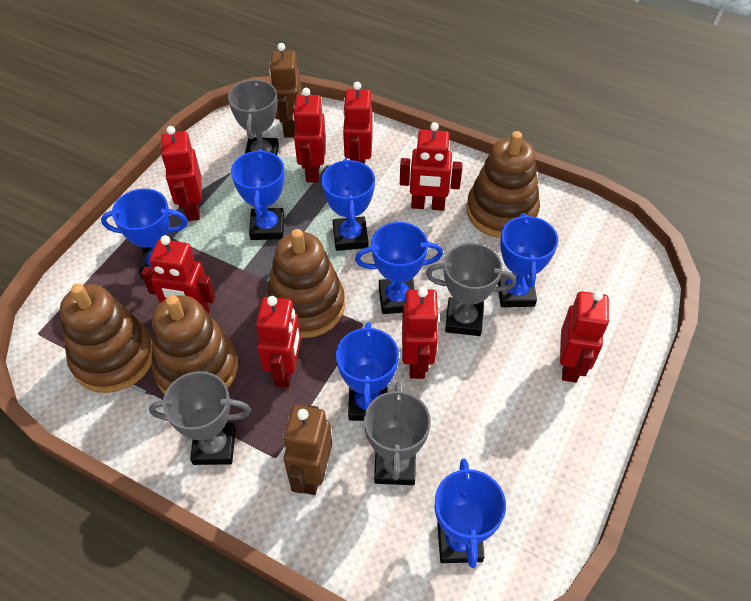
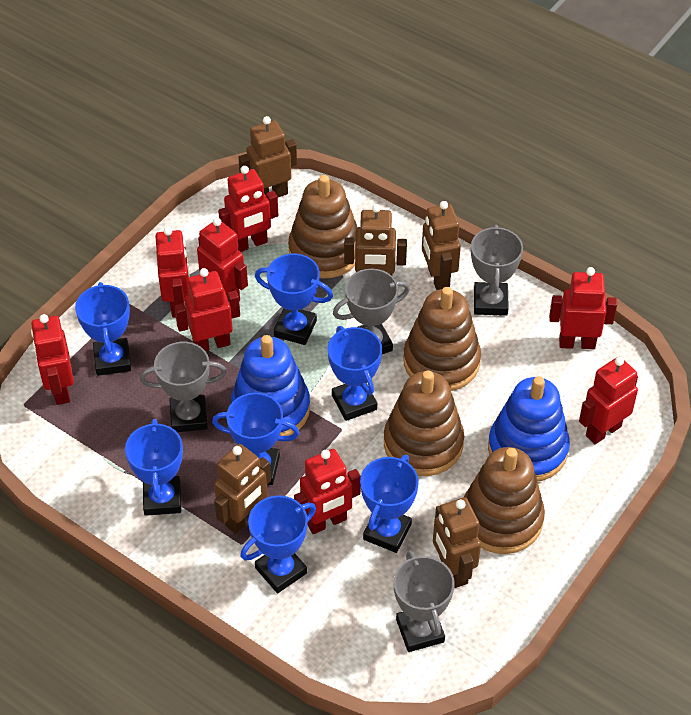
blue stacking toy: 0 -> 2
brown robot: 2 -> 5

